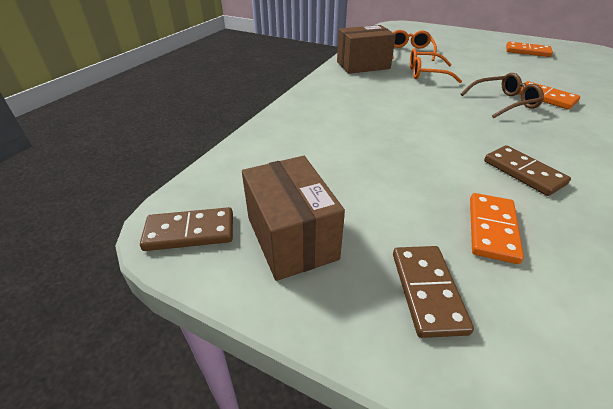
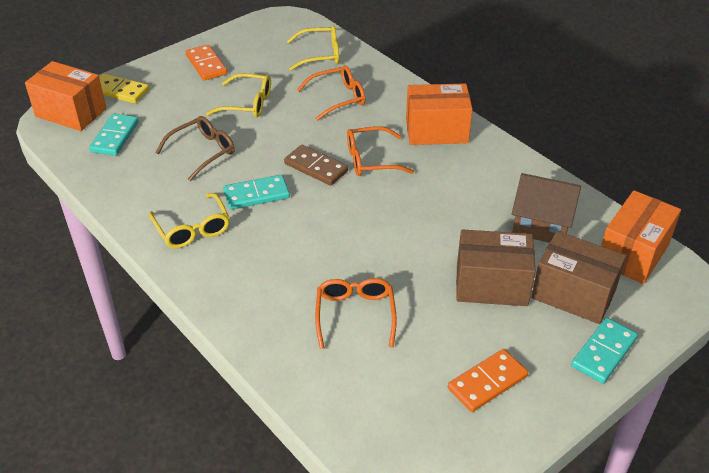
brown domino: 3 -> 1
brown house: 0 -> 1
orange box: 0 -> 3
orange domino: 3 -> 2
orange glasses: 2 -> 3
turquoise domino: 0 -> 3
yellow domino: 0 -> 1
yellow glasses: 0 -> 3

